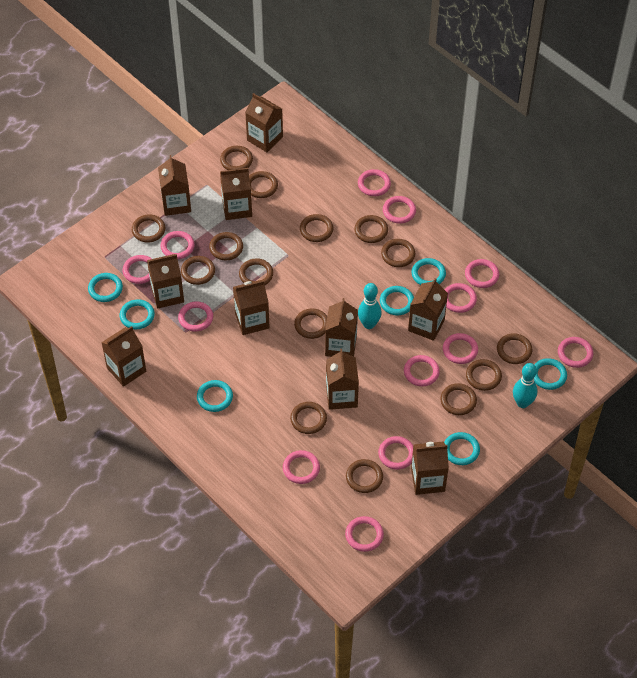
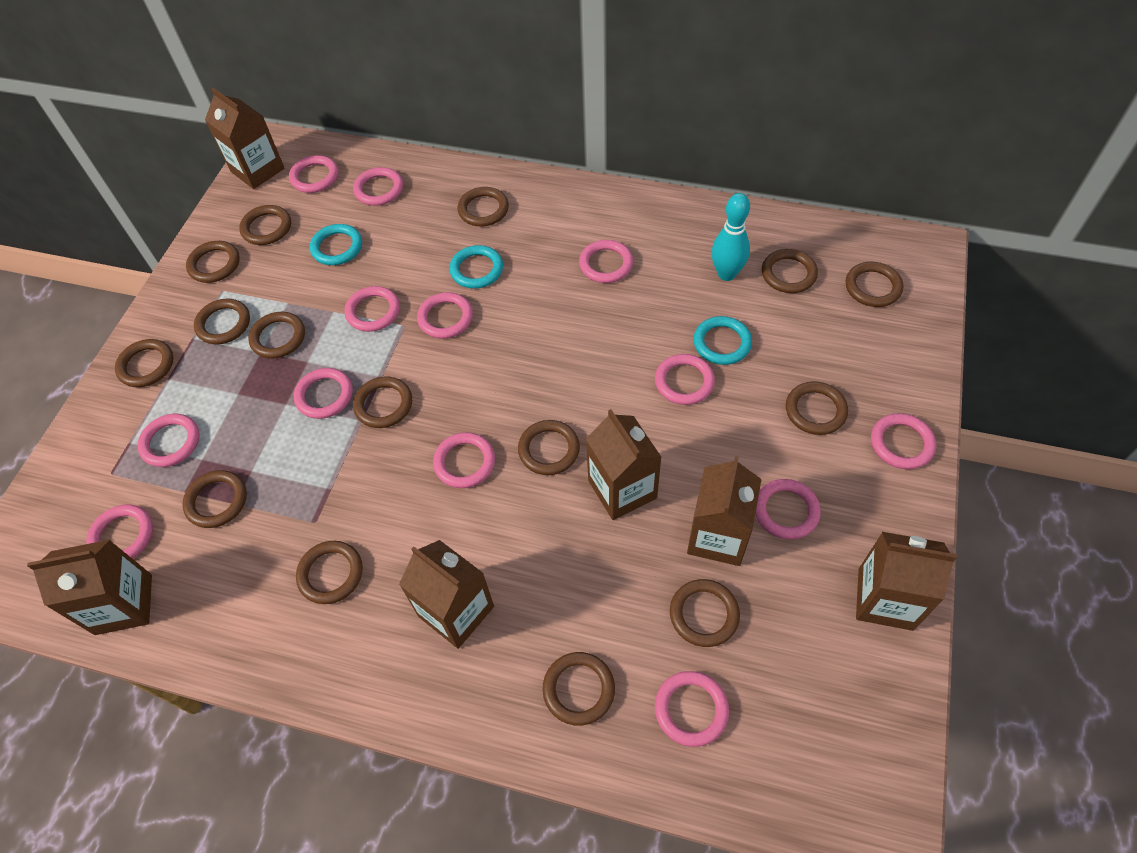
brown carton: 10 -> 6
turquoise bowling pin: 2 -> 1
turquoise ring: 7 -> 3

